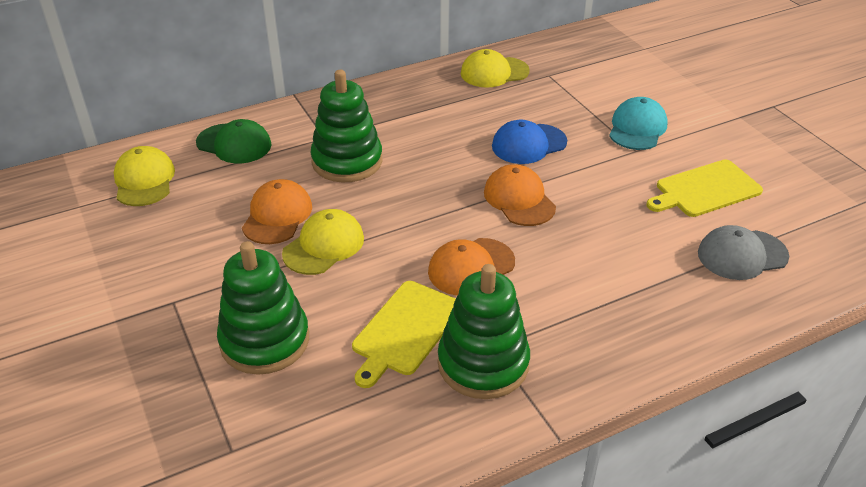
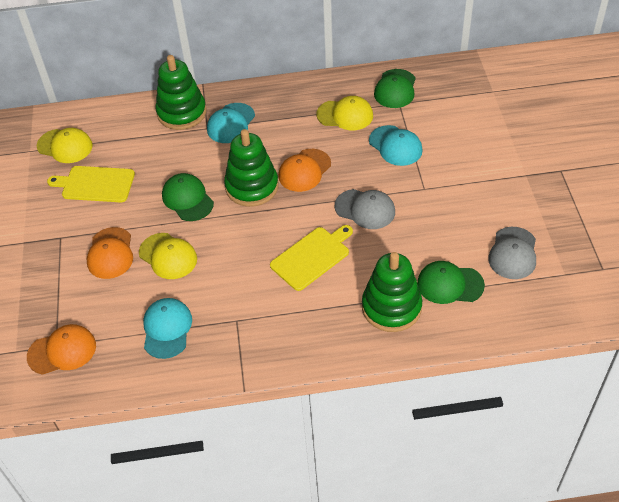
blue cap: 1 -> 0
green cap: 1 -> 3
grey cap: 1 -> 2
turquoise cap: 1 -> 3

